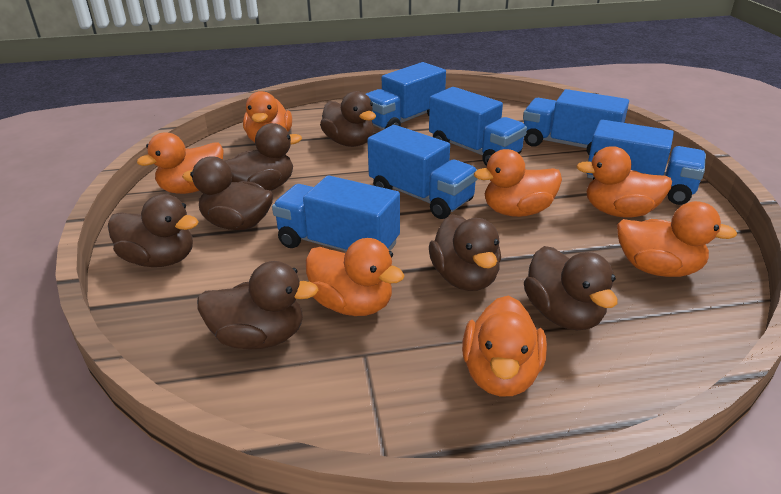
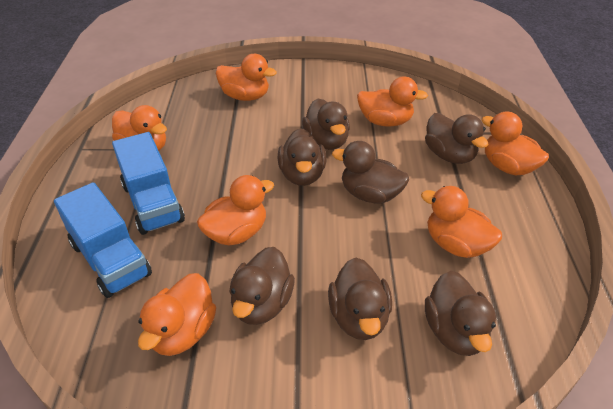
blue truck: 6 -> 2

